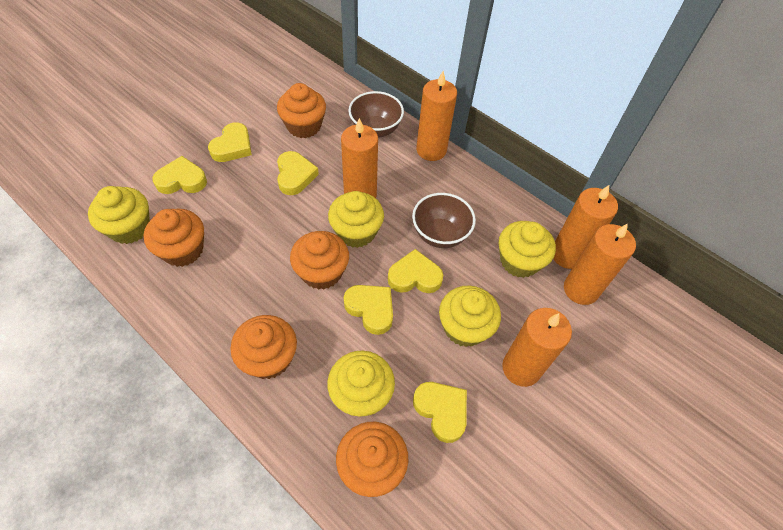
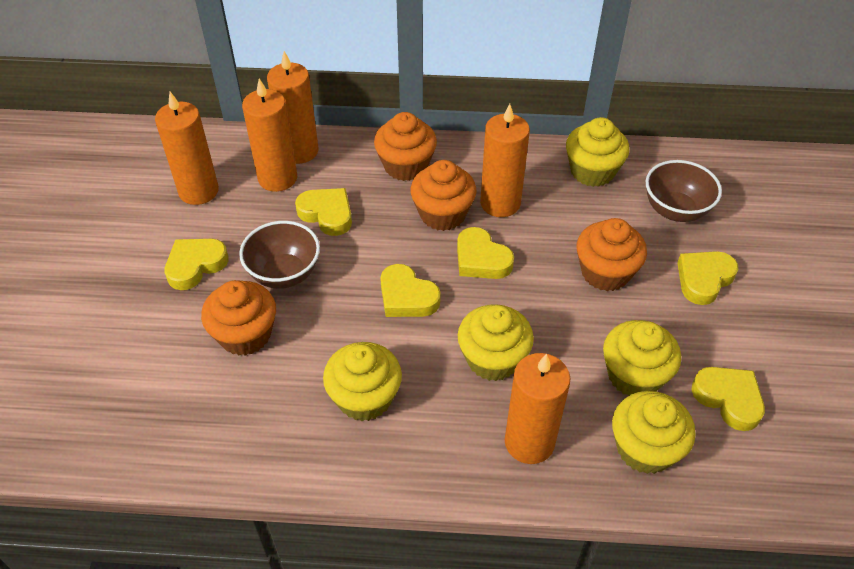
orange cupcake: 5 -> 4

